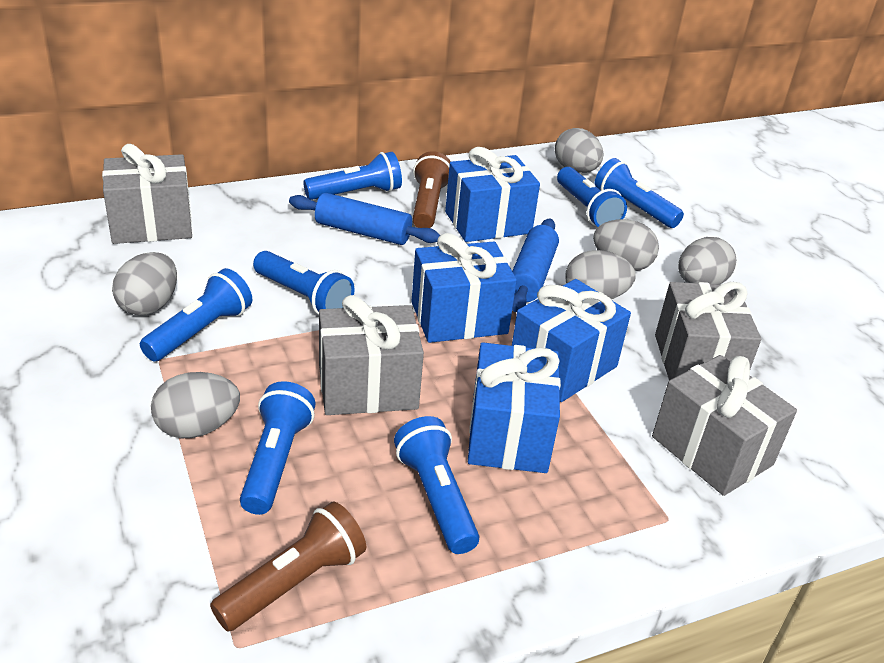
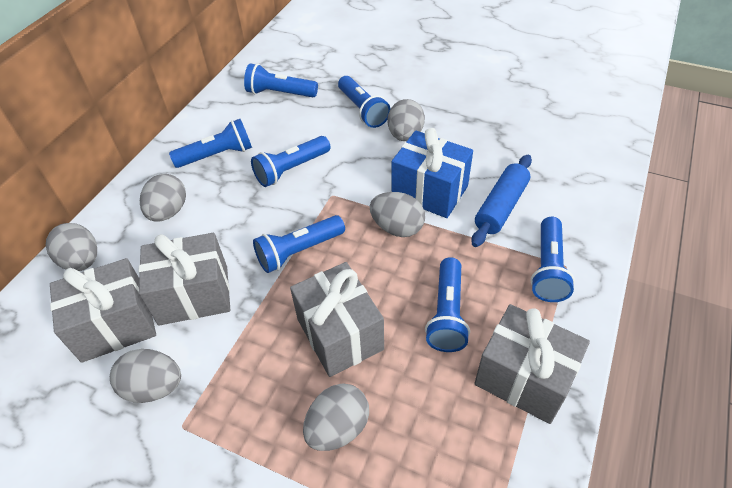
blue gift: 4 -> 1
blue rolling pin: 2 -> 1
brown flashlight: 2 -> 0

